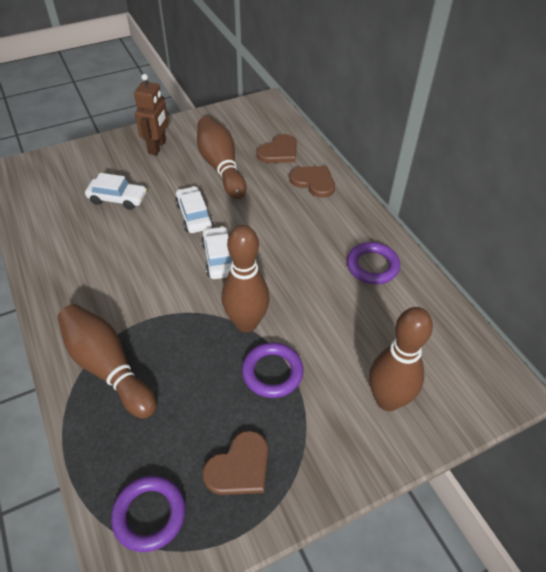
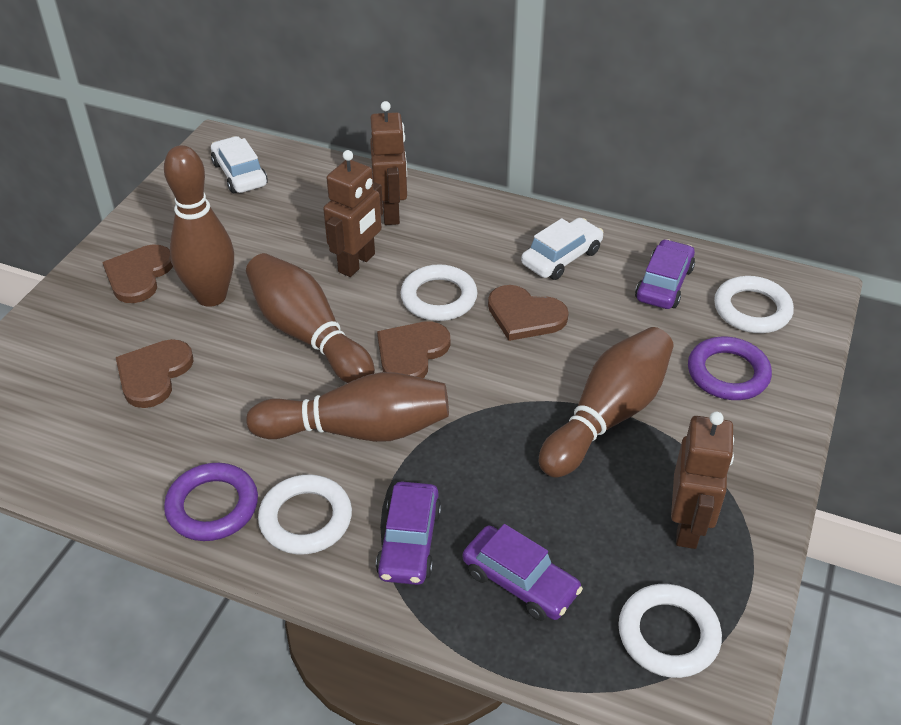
brown heart: 3 -> 4
brown robot: 1 -> 3
purple car: 0 -> 3
purple ring: 3 -> 2
white car: 3 -> 2
white ring: 0 -> 4

